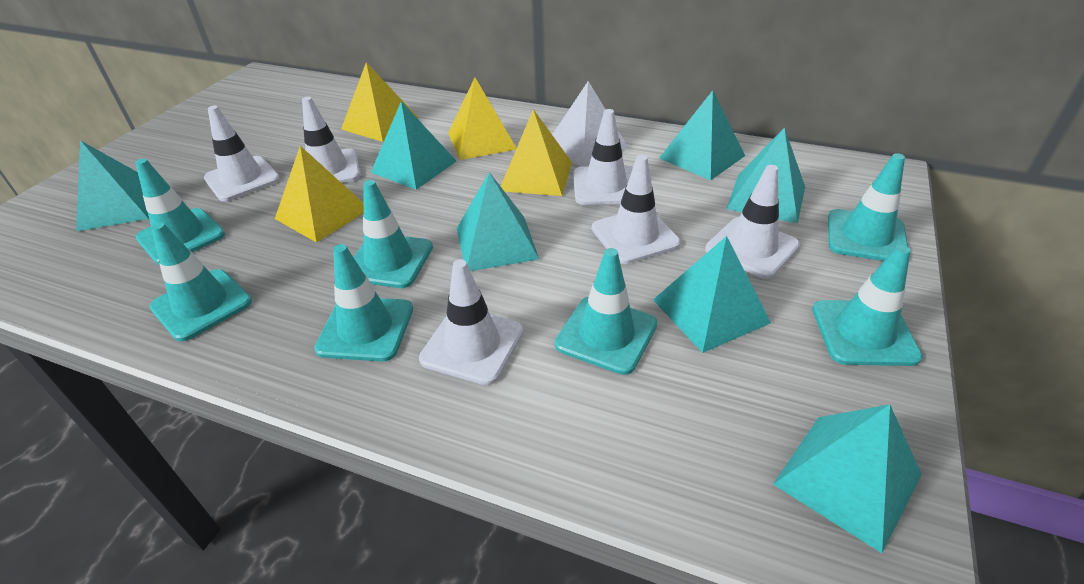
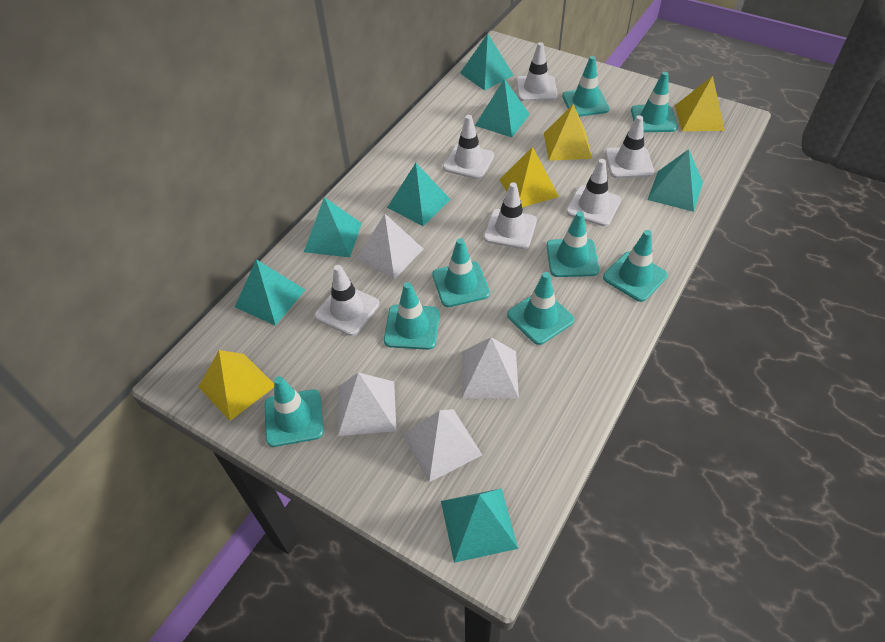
turquoise traffic cone: 7 -> 8
white pyramid: 1 -> 4

